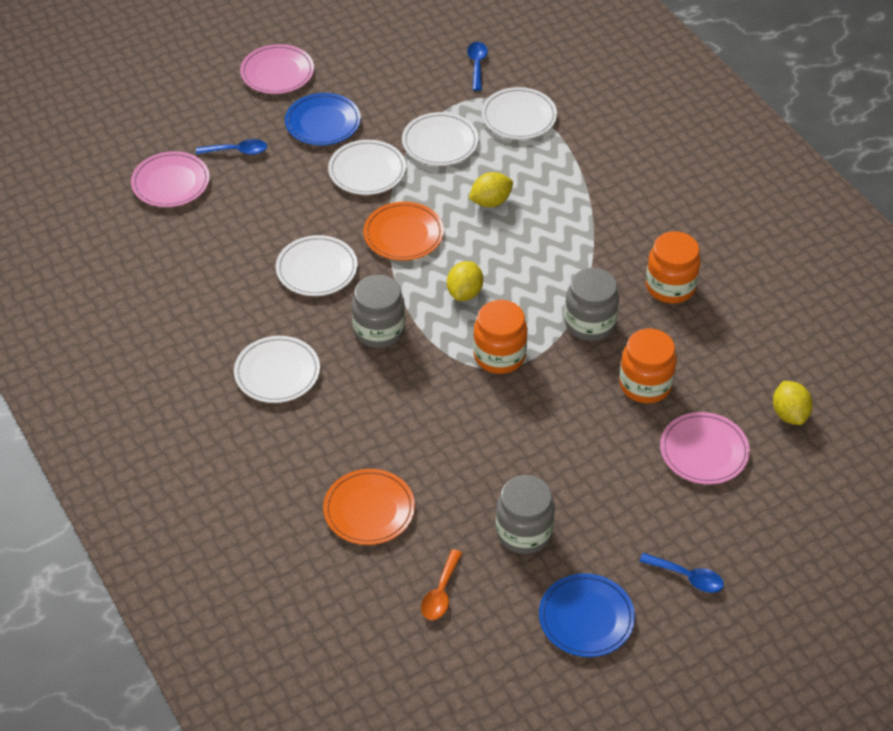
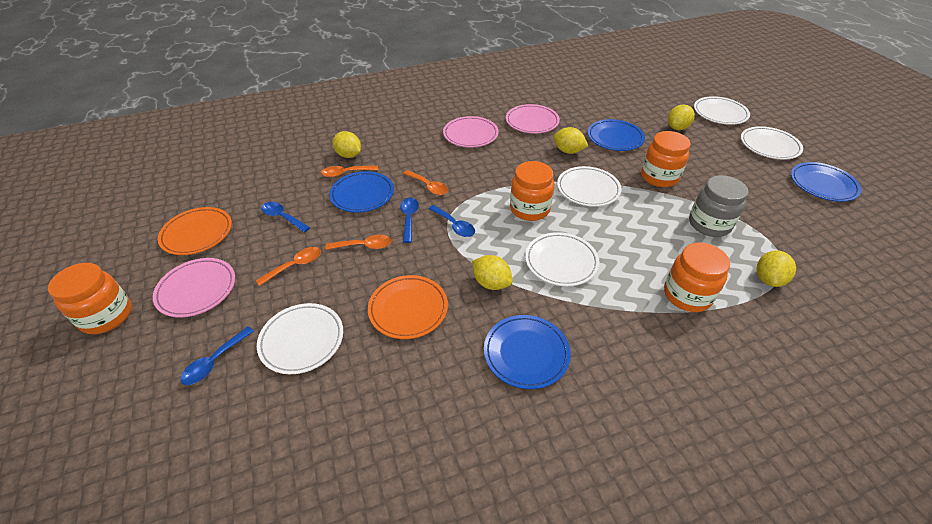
blue plate: 2 -> 4
blue spoon: 3 -> 4
grey jar: 3 -> 1
orange jar: 3 -> 4
orange spoon: 1 -> 4
yellow lemon: 3 -> 5

